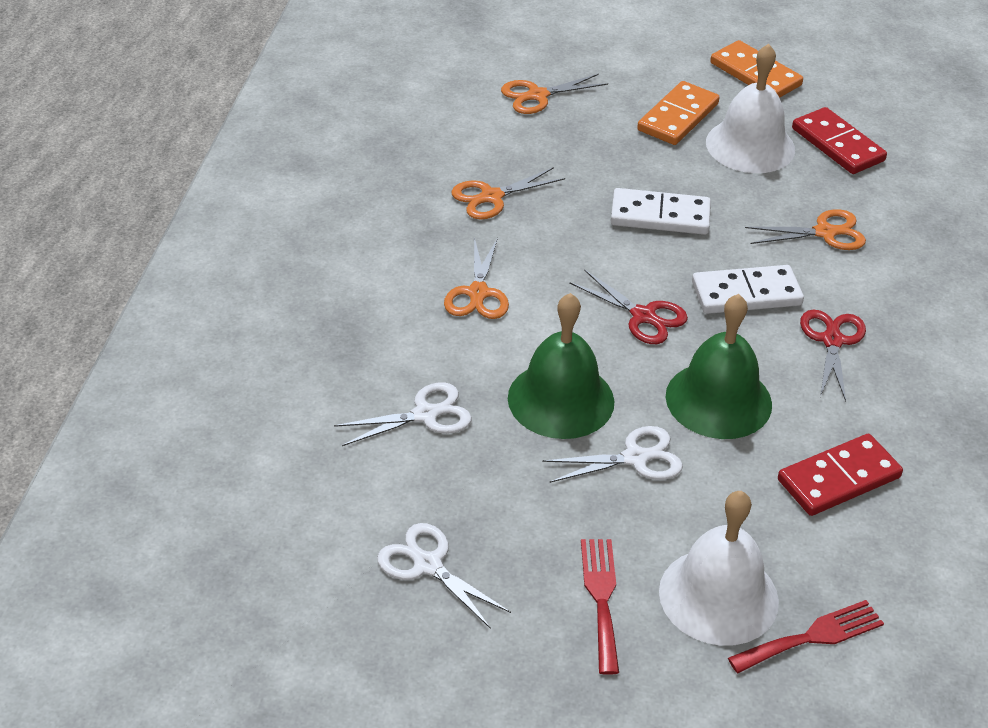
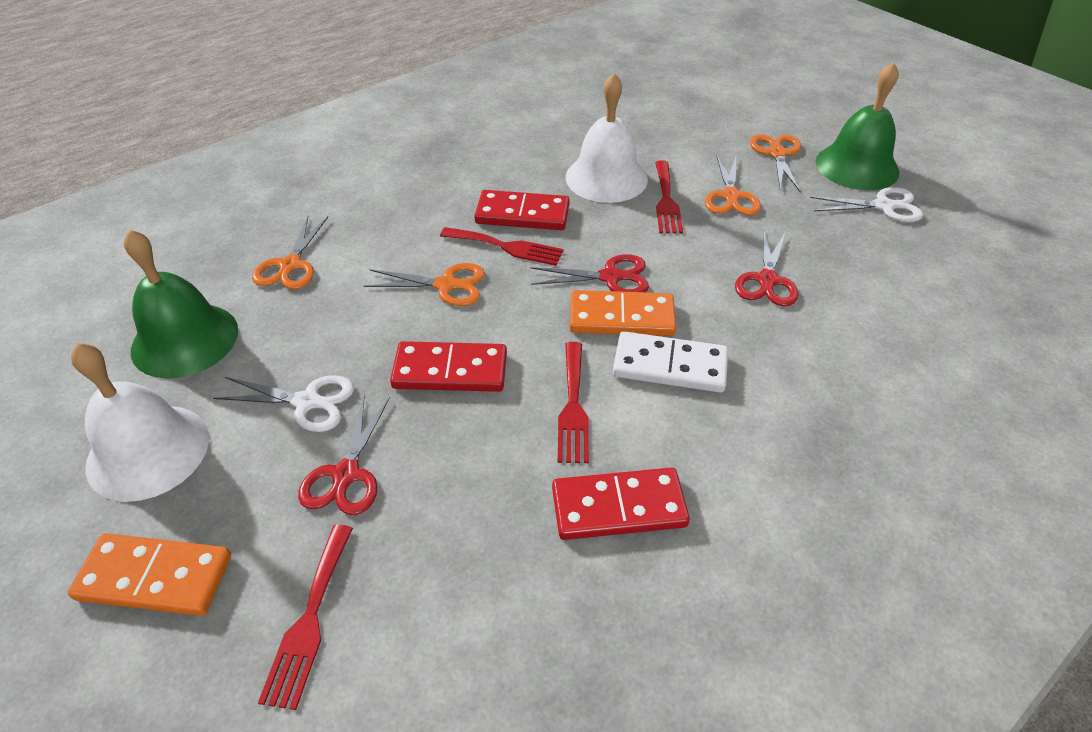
red domino: 2 -> 3
red fork: 2 -> 4
red scissors: 2 -> 3
white domino: 2 -> 1
white scissors: 3 -> 2

